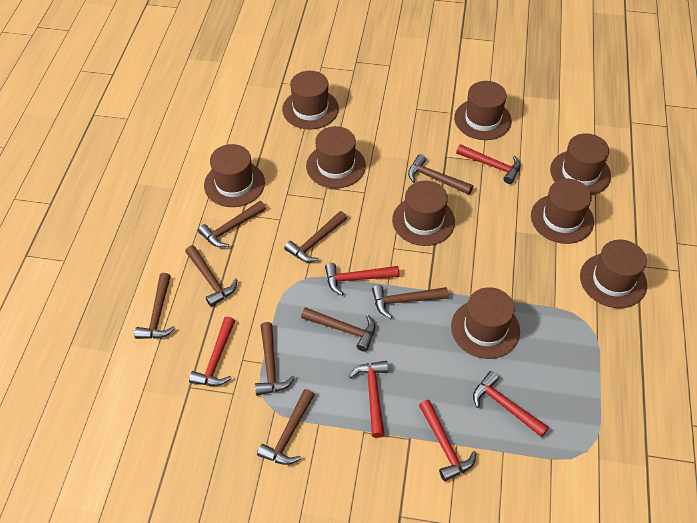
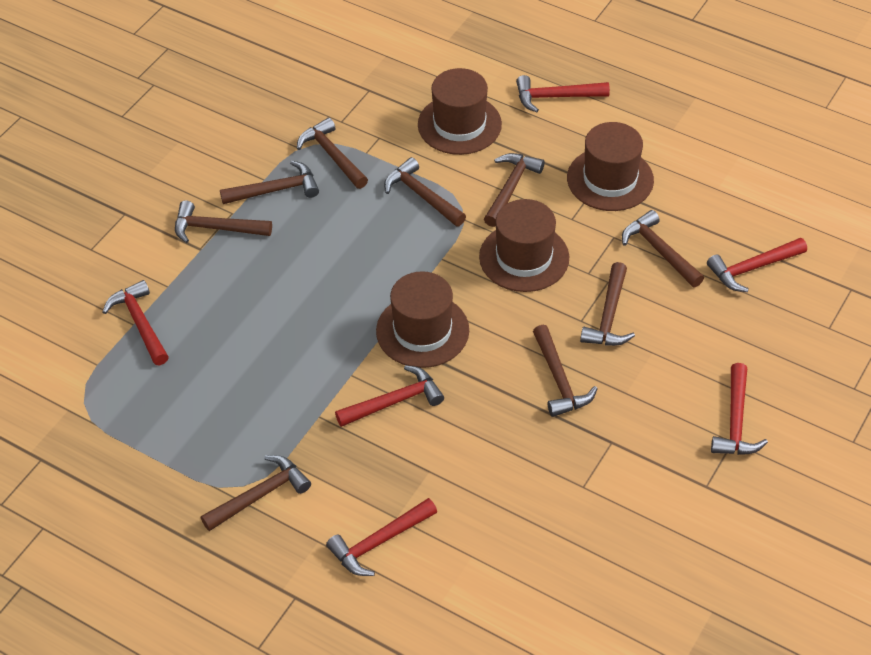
brown hat: 9 -> 4

